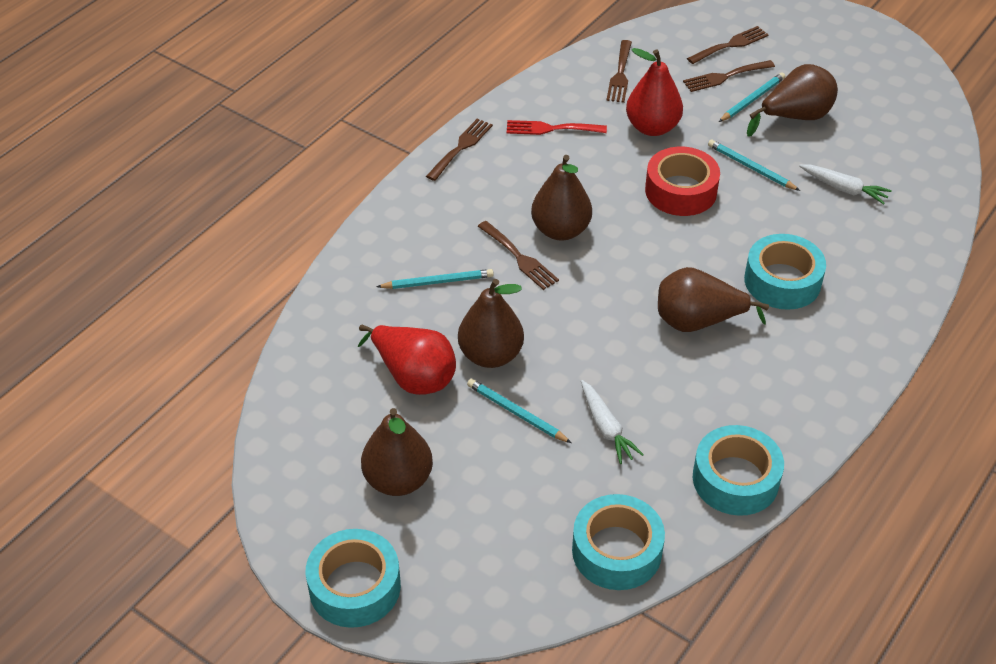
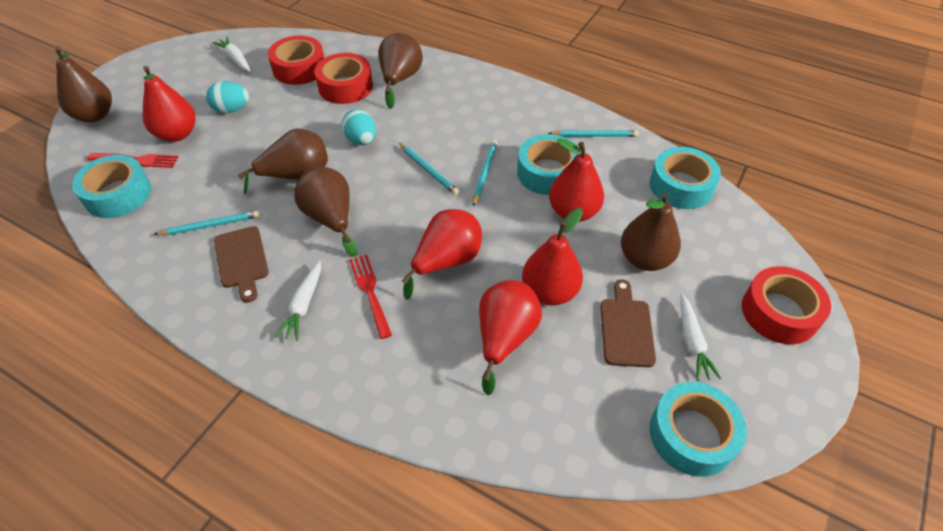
brown cutting board: 0 -> 2
brown fork: 5 -> 0
red fork: 1 -> 2
red pear: 2 -> 5
red tape: 1 -> 3
turquoise egg: 0 -> 2
white carrot: 2 -> 3

